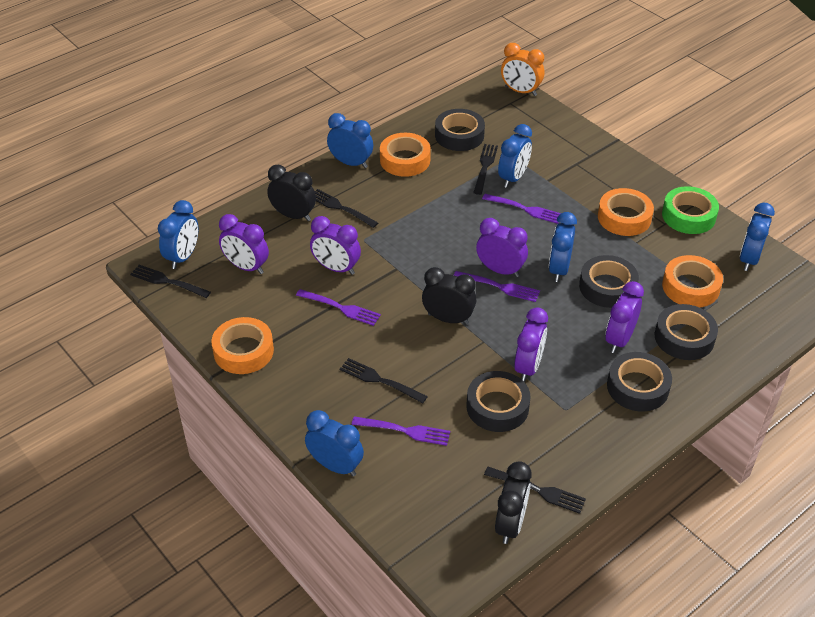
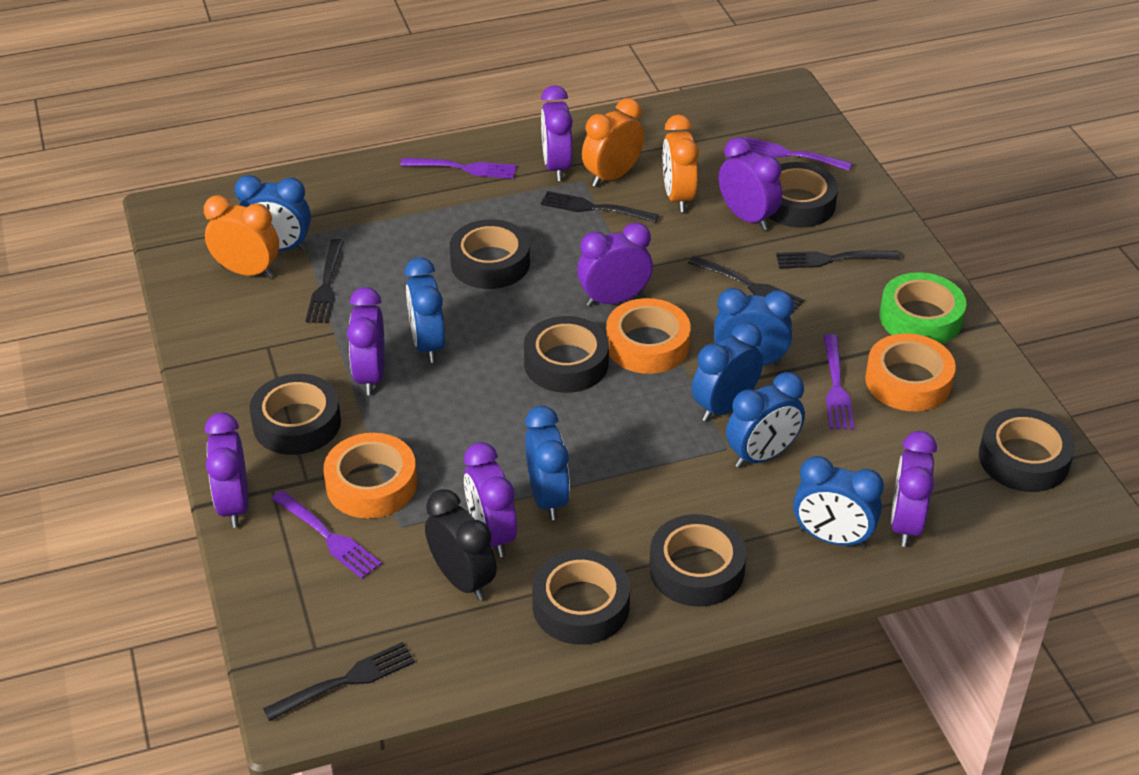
black clock: 3 -> 1
black tape: 5 -> 7
blue clock: 6 -> 7
orange clock: 1 -> 3
orange tape: 4 -> 3
purple clock: 5 -> 7

